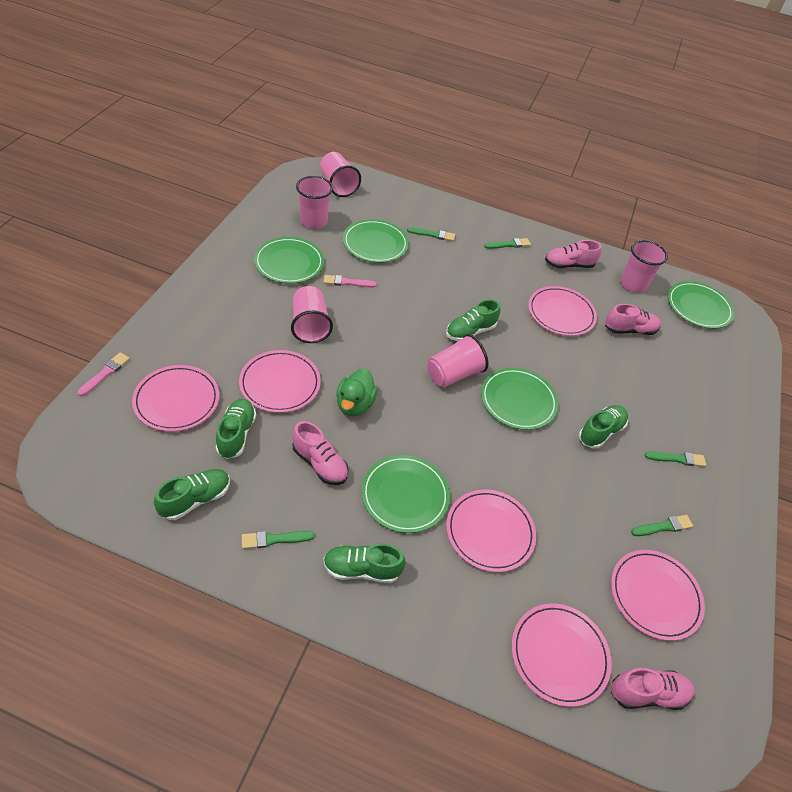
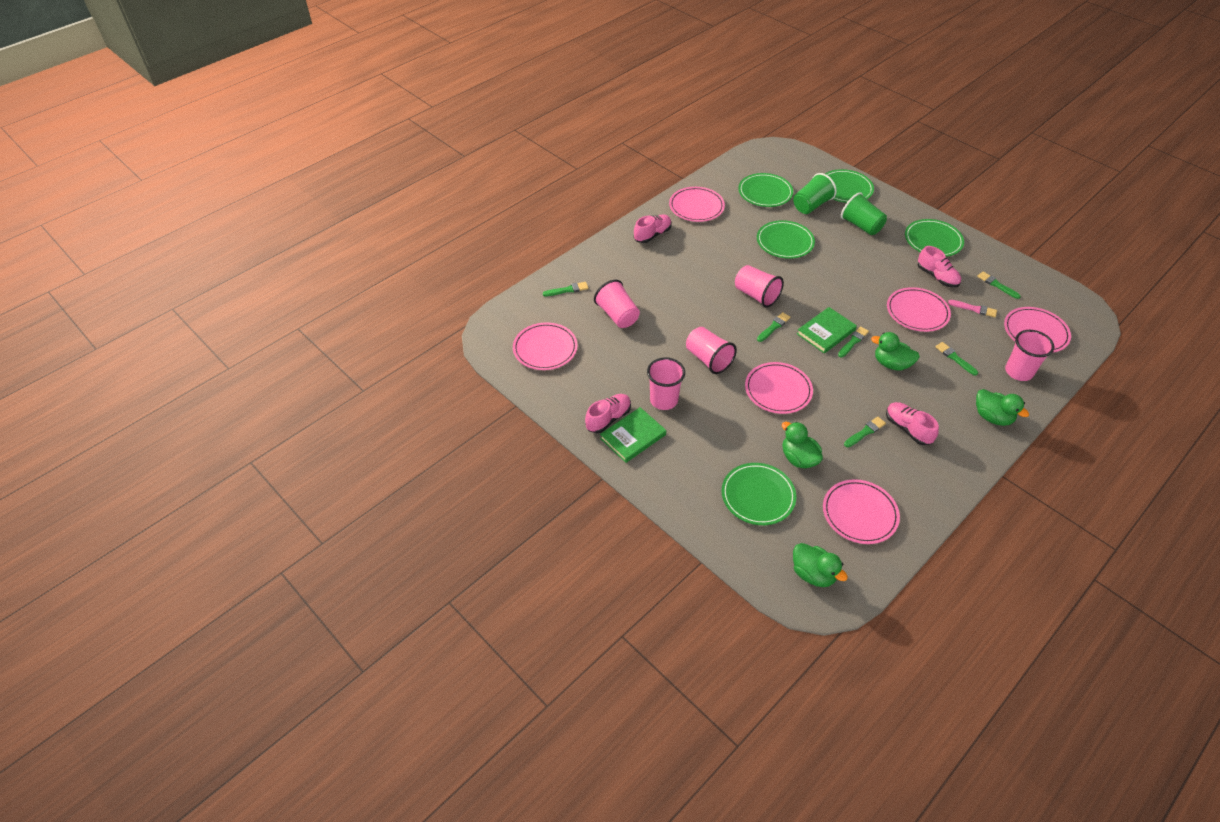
green book: 0 -> 2
green brush: 5 -> 6
green cup: 0 -> 2
green duck: 1 -> 4
green shoe: 5 -> 0
pink brush: 2 -> 1

